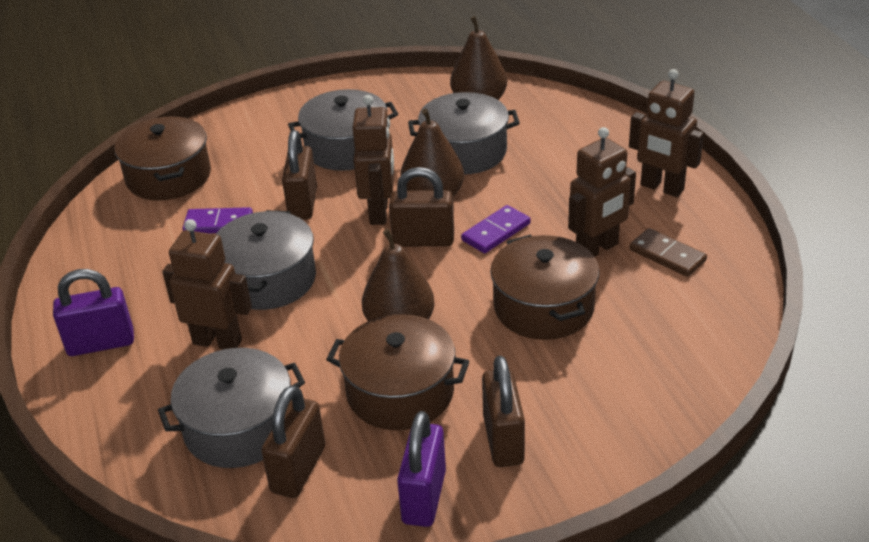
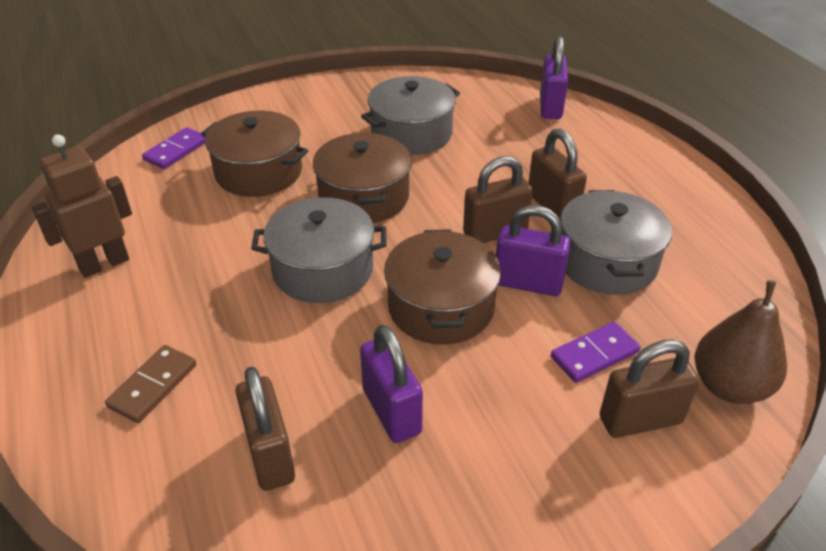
brown pear: 3 -> 1
brown robot: 4 -> 1
grey pot: 4 -> 3
purple padlock: 2 -> 3

